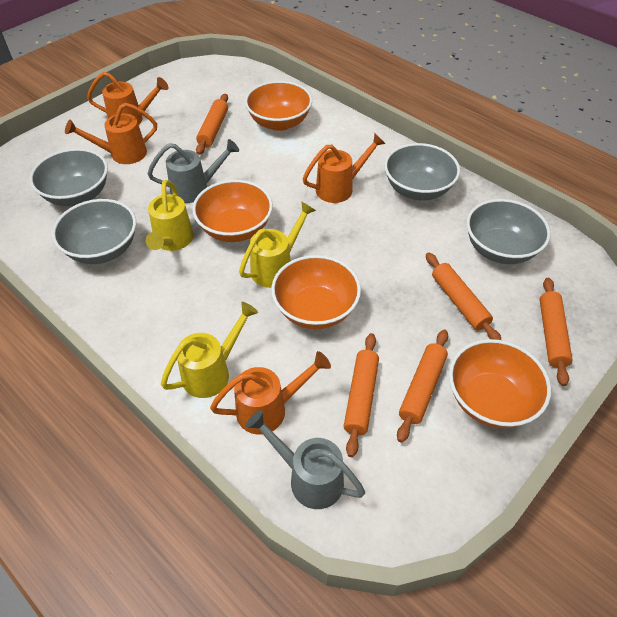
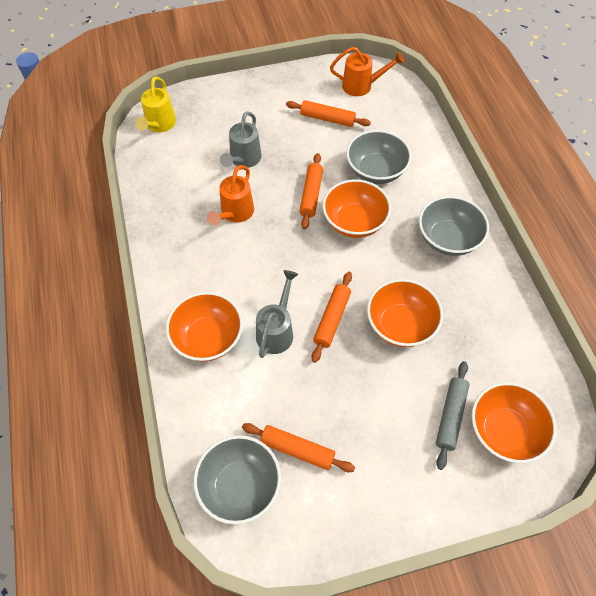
grey bowl: 4 -> 3
grey rolling pin: 0 -> 1
orange rolling pin: 5 -> 4
orange watering can: 4 -> 2
yellow watering can: 3 -> 1

